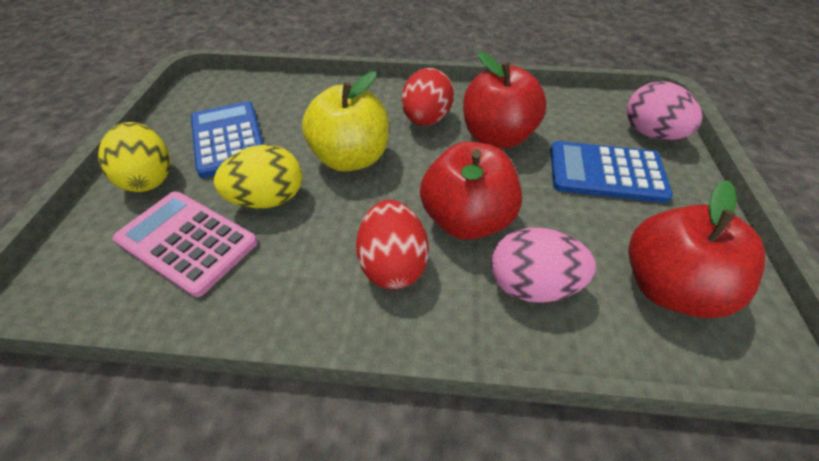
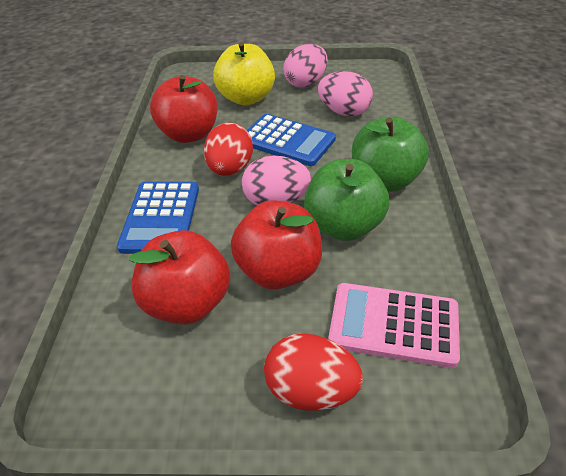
green apple: 0 -> 2
pink egg: 2 -> 3
yellow egg: 2 -> 0

